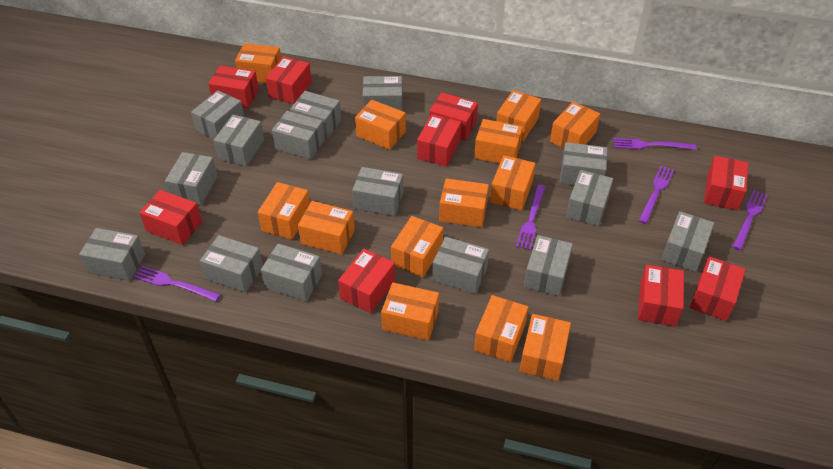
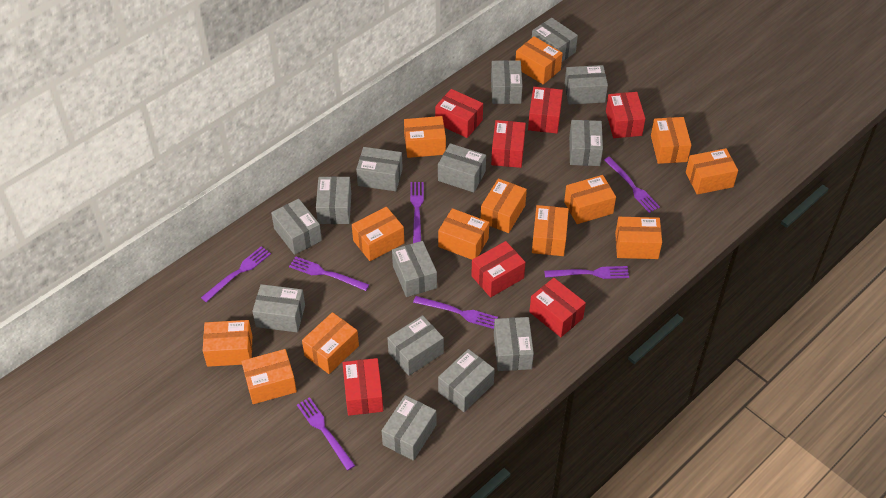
grey box: 15 -> 14
purple fork: 5 -> 7
red box: 9 -> 7

